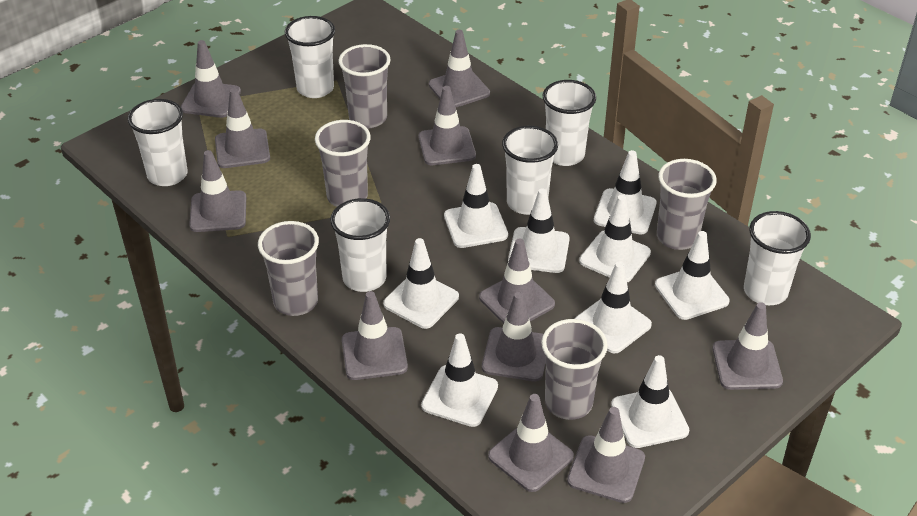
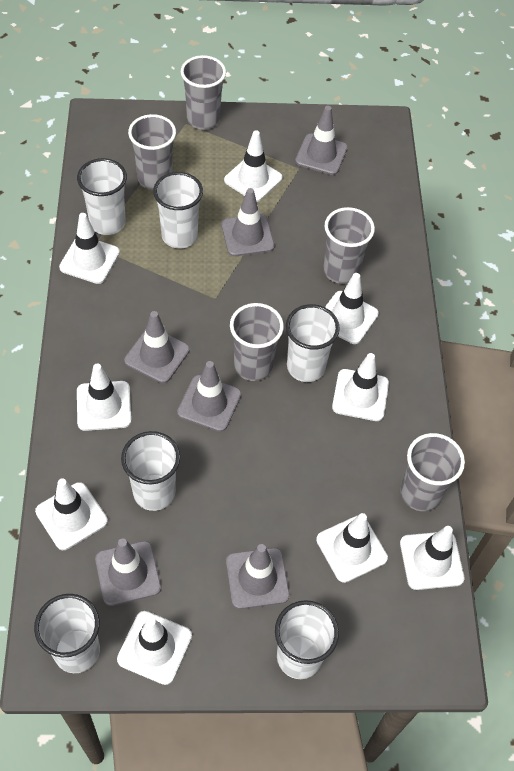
grey traffic cone: 11 -> 6

